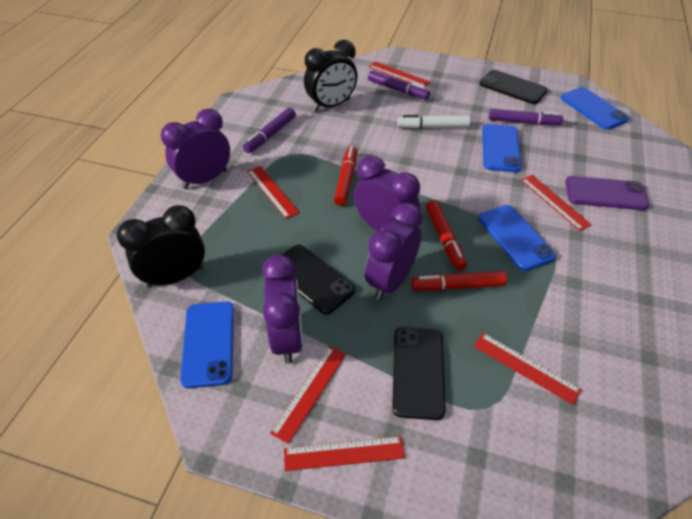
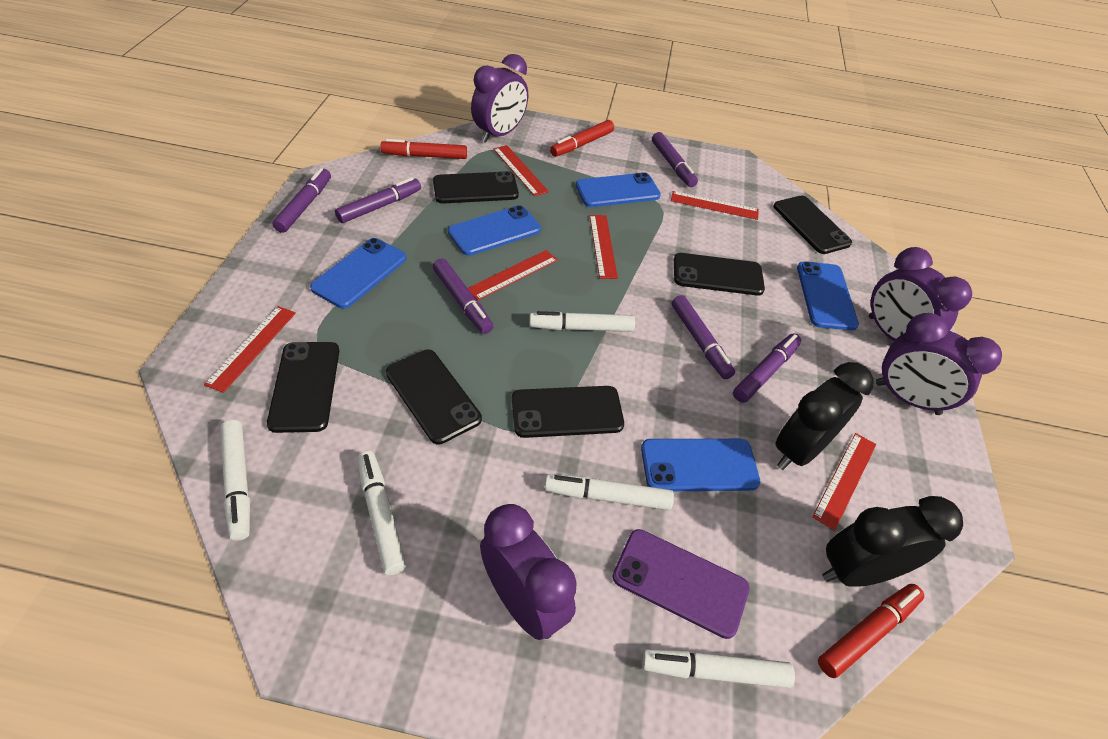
black phone: 3 -> 6
blue phone: 4 -> 5
purple marker: 3 -> 6
white marker: 1 -> 5

